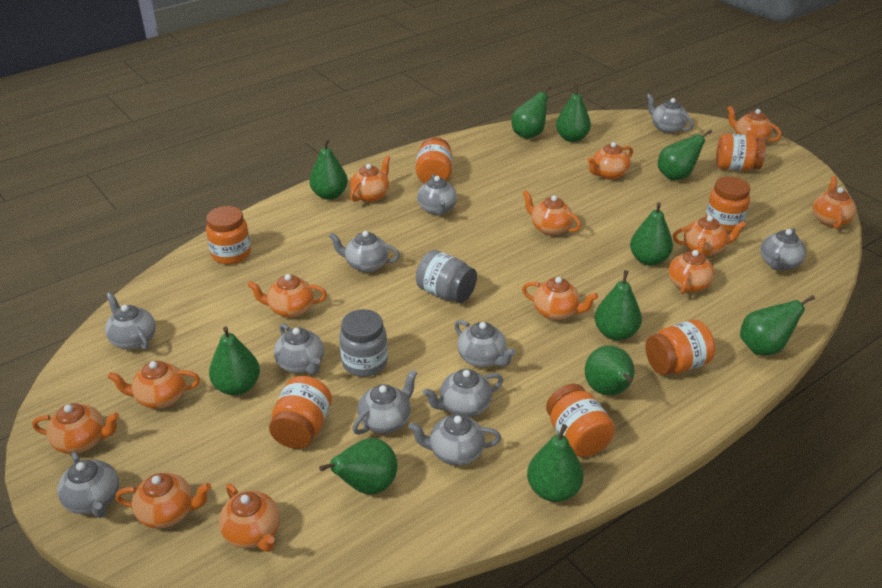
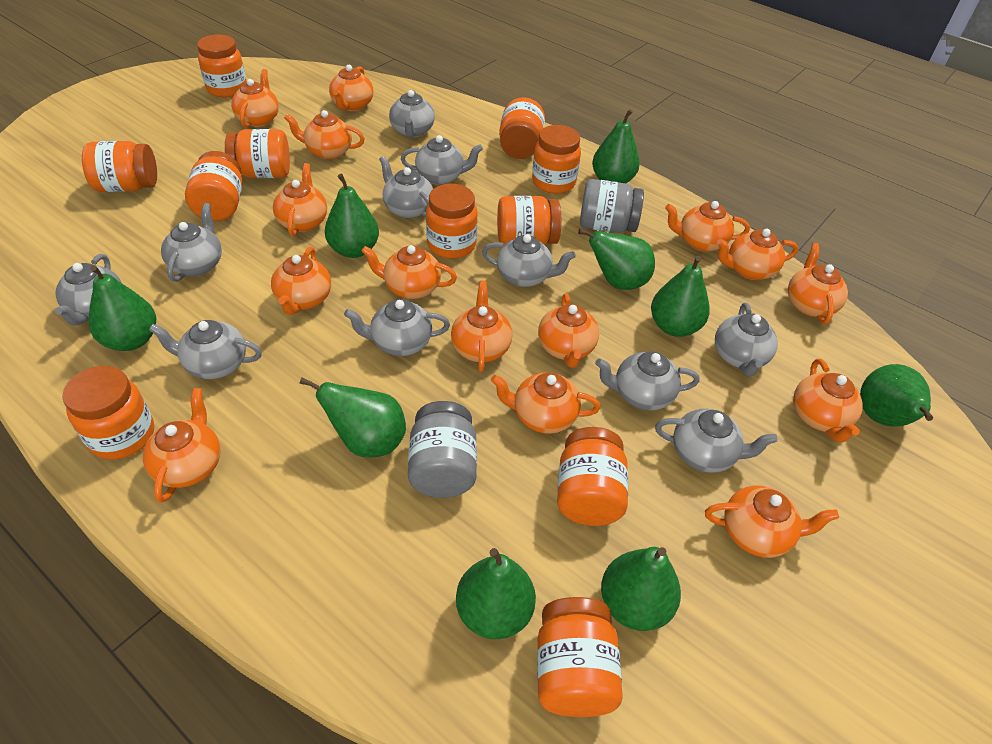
green pear: 11 -> 9
orange jar: 7 -> 11
orange teapot: 13 -> 15

